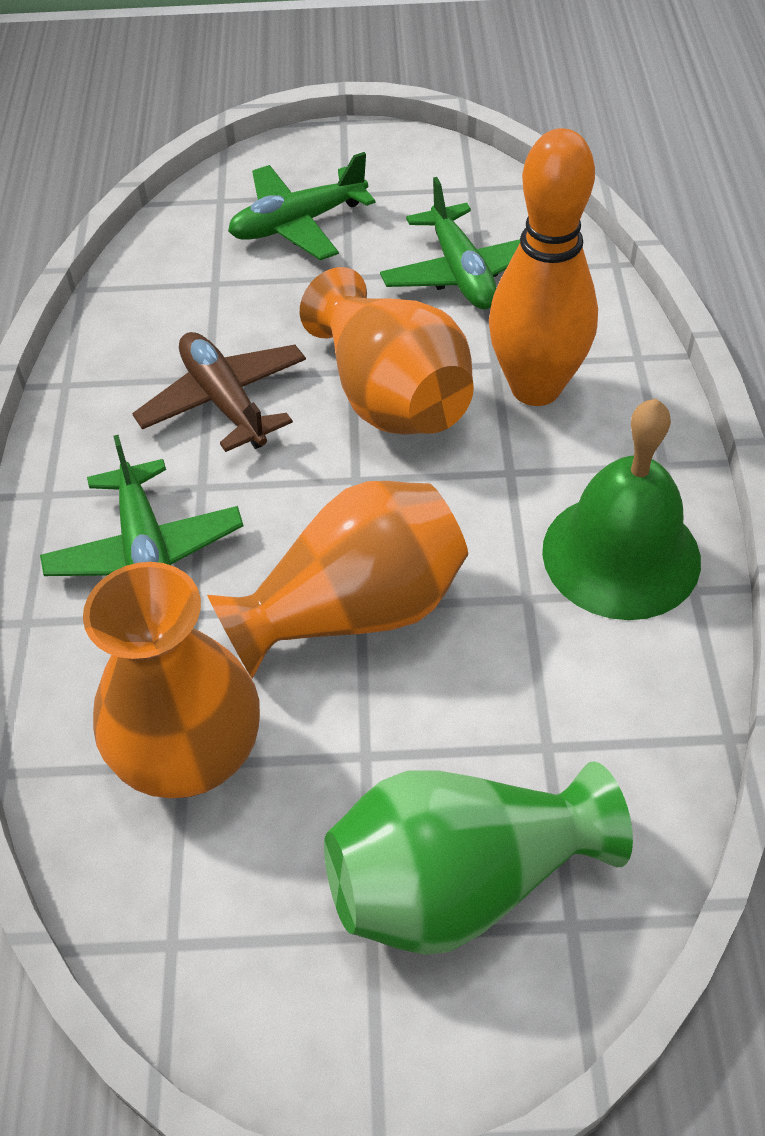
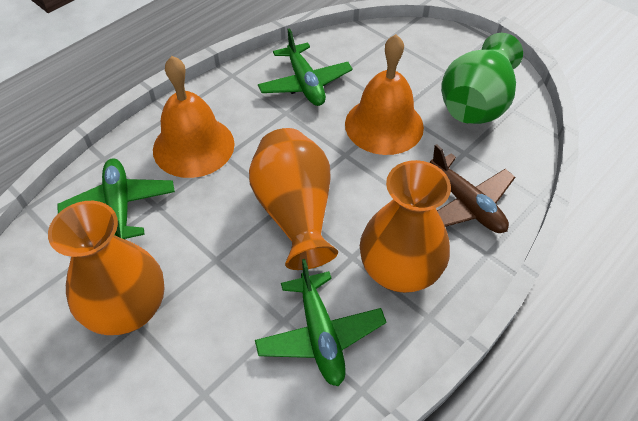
green bell: 1 -> 0
orange bell: 0 -> 2
orange bowling pin: 1 -> 0

